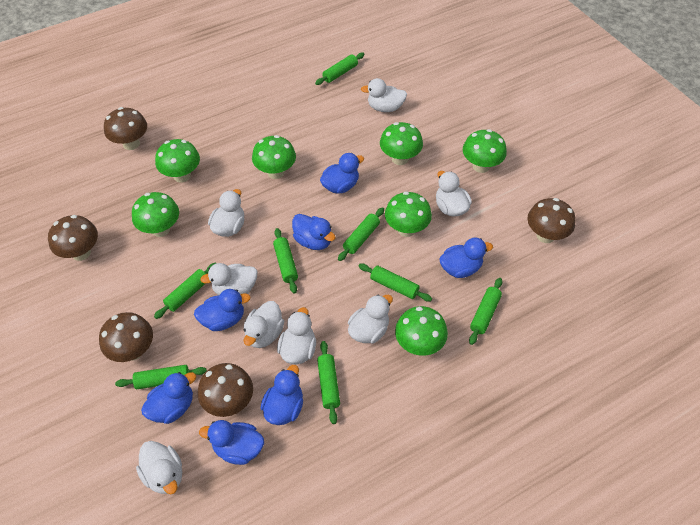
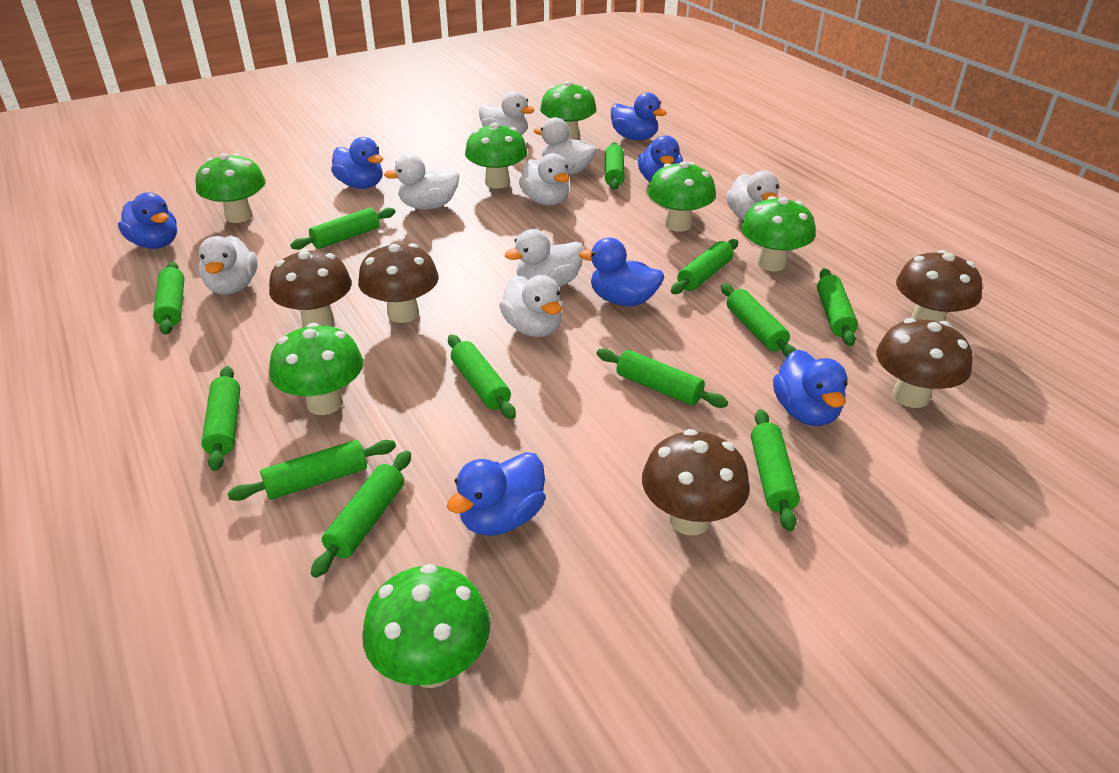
green rolling pin: 8 -> 12

